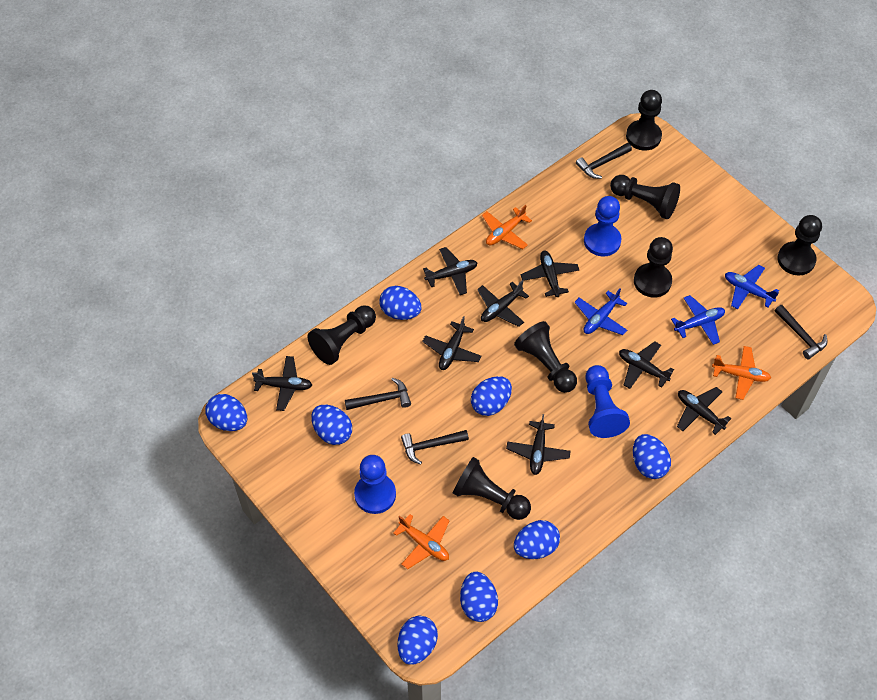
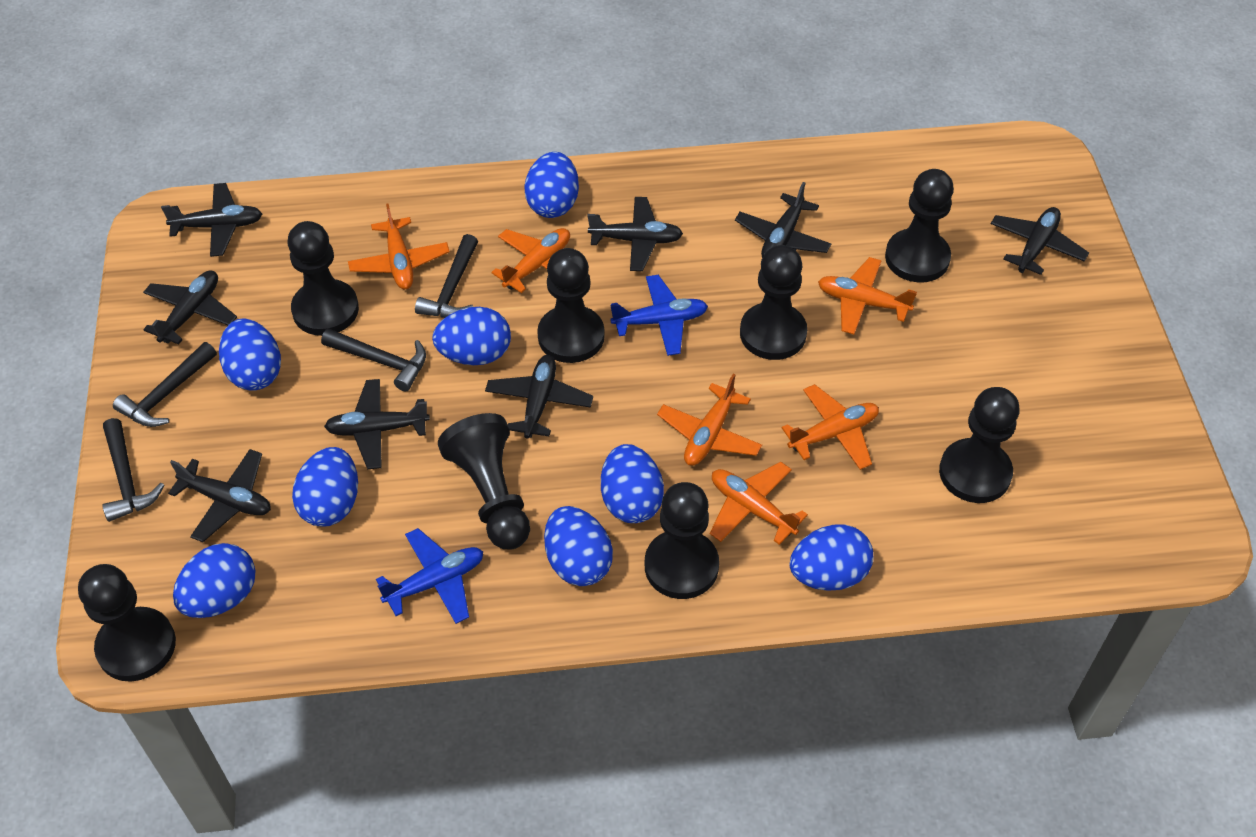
black pawn: 7 -> 8
blue pawn: 3 -> 0
blue plane: 3 -> 2
orange plane: 3 -> 6

